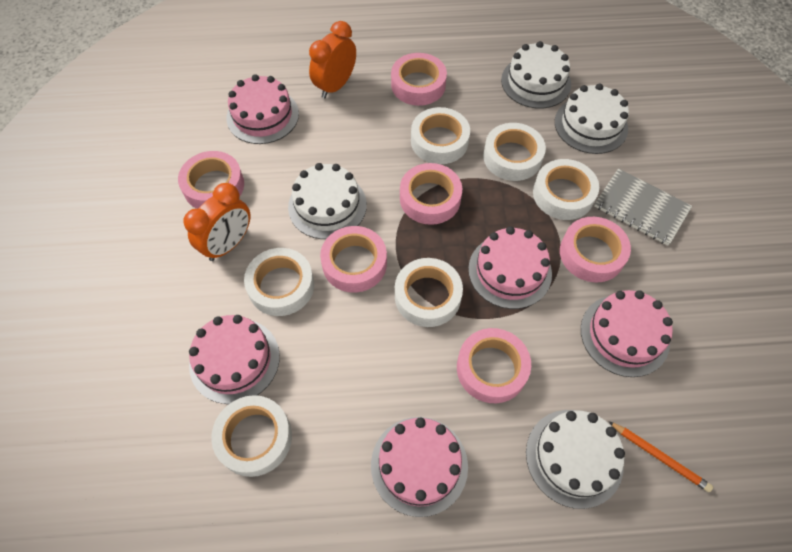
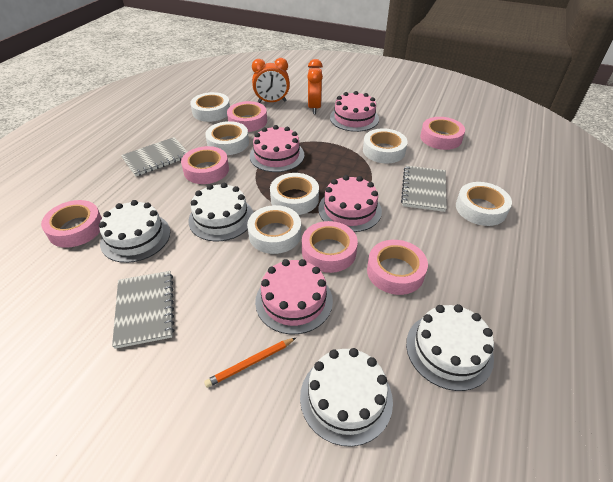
grey notebook: 1 -> 3
pink cake: 5 -> 4

